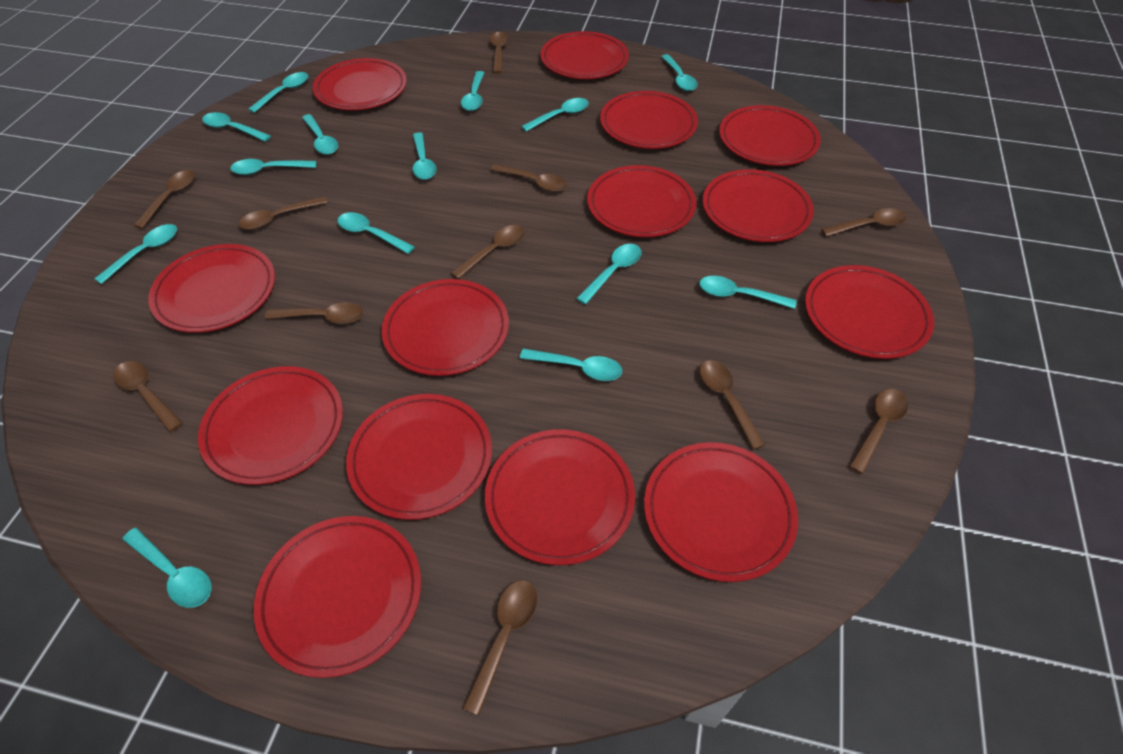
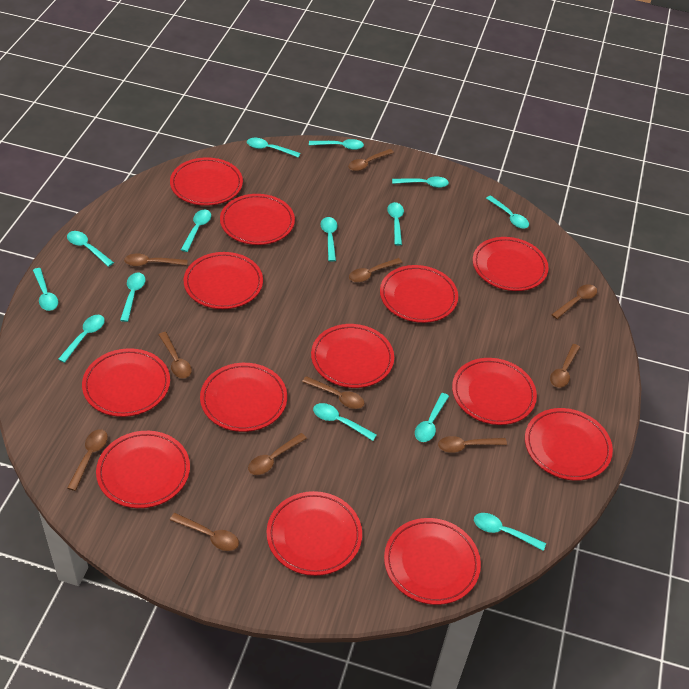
red plate: 14 -> 13

